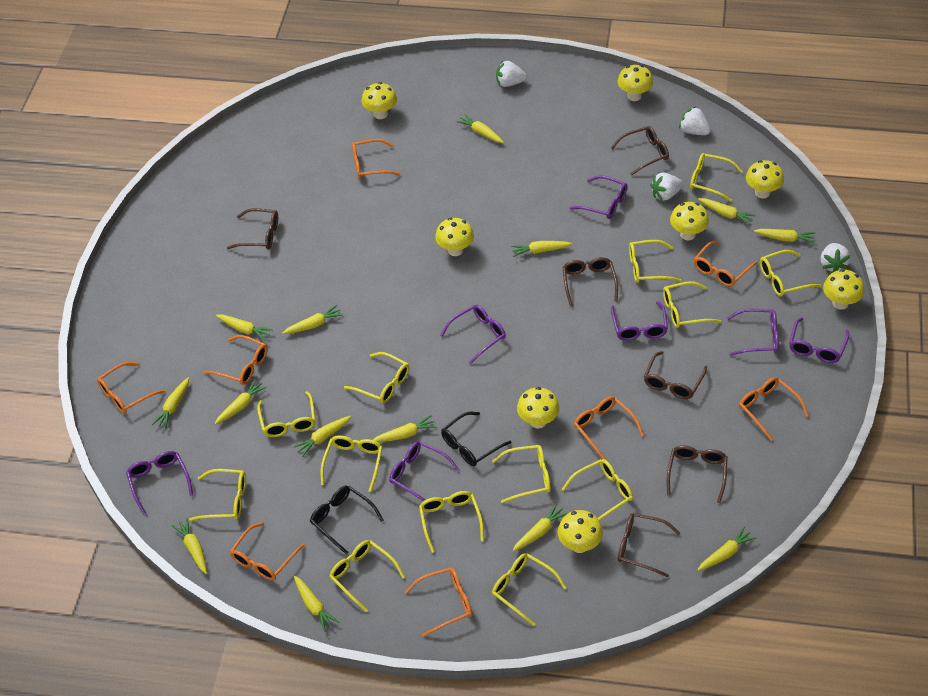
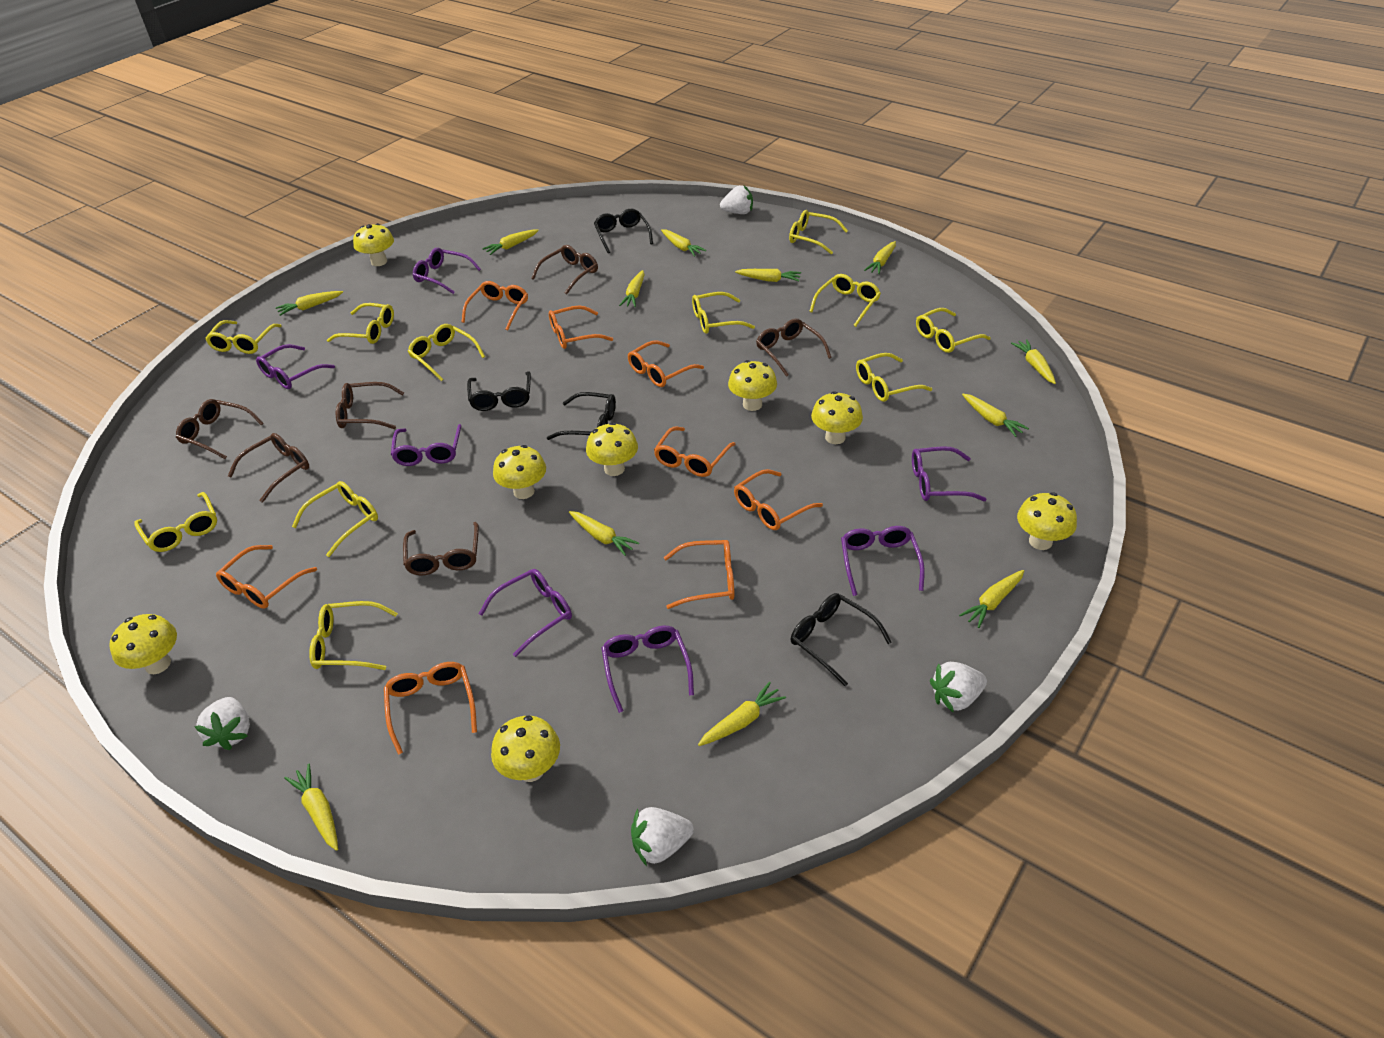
black glasses: 2 -> 4
yellow carrot: 14 -> 12
yellow glasses: 13 -> 11

